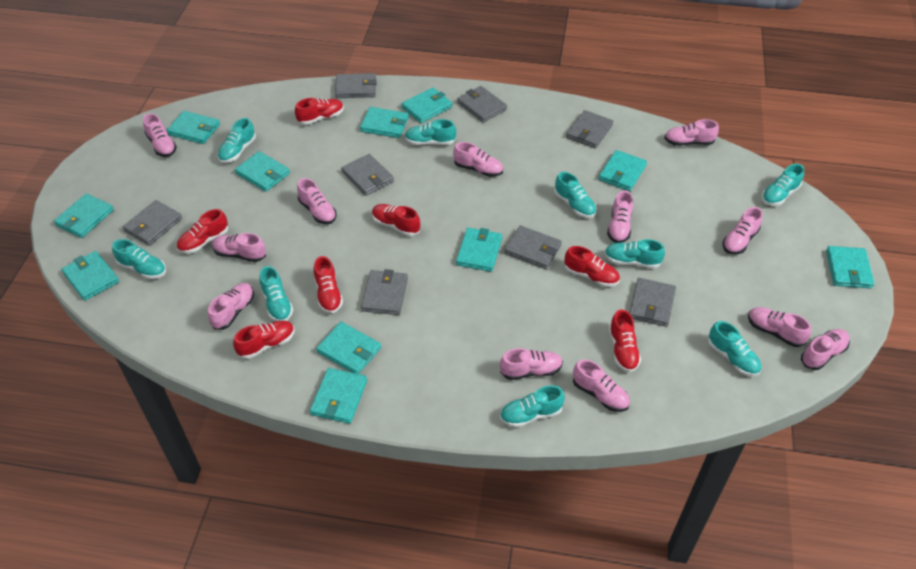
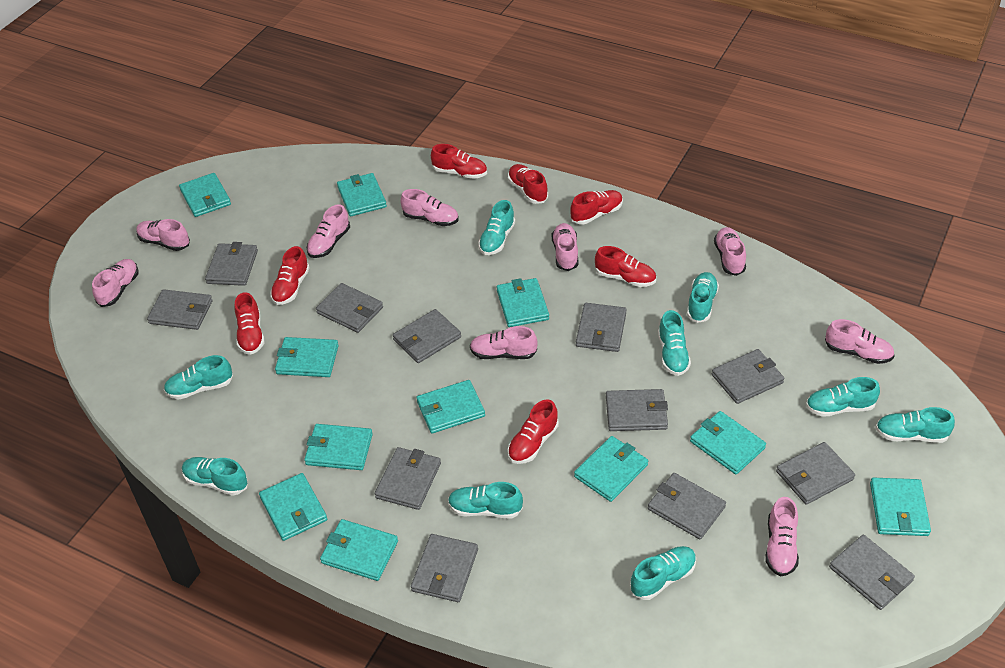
grey wallet: 8 -> 12
pink shoe: 12 -> 9

